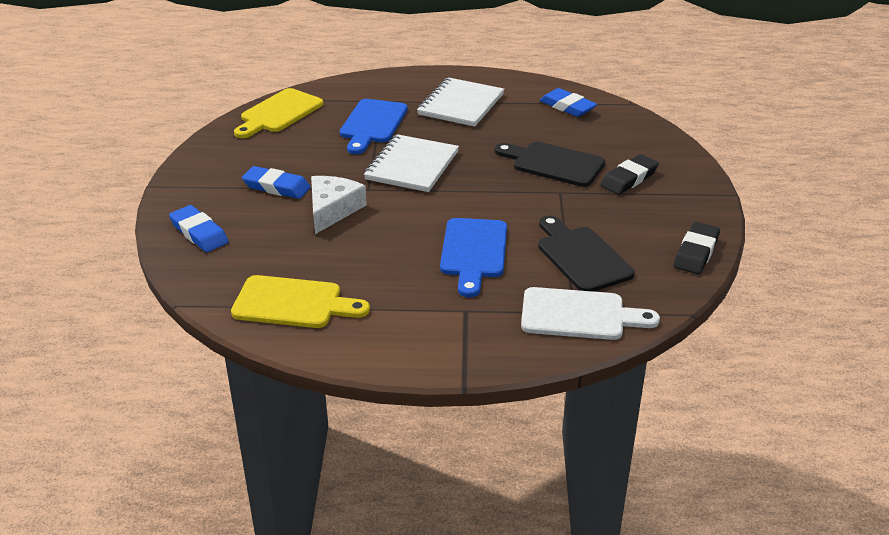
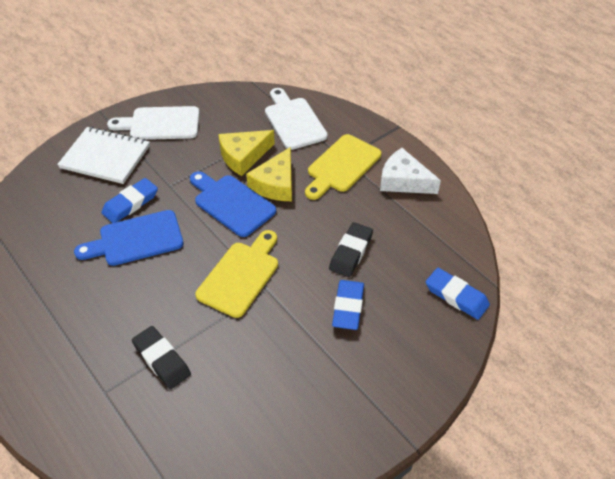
black cutting board: 2 -> 0
white cutting board: 1 -> 2
white notebook: 2 -> 1
yellow cheese: 0 -> 2

